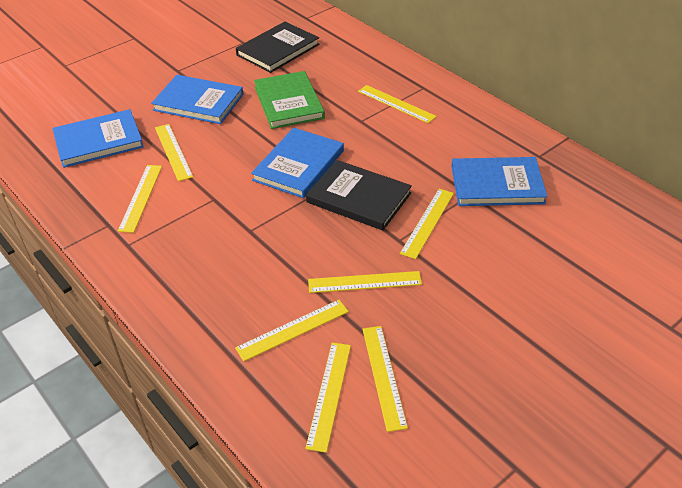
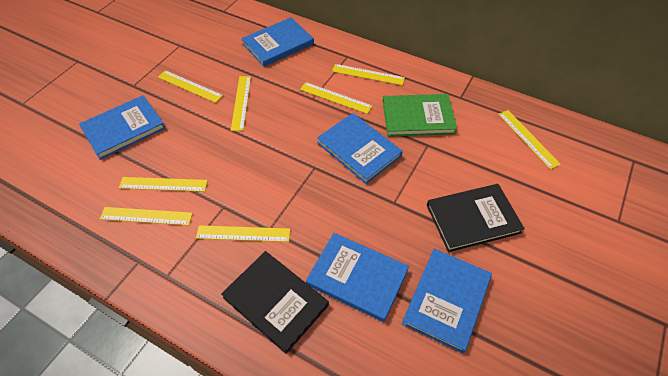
blue book: 4 -> 5

